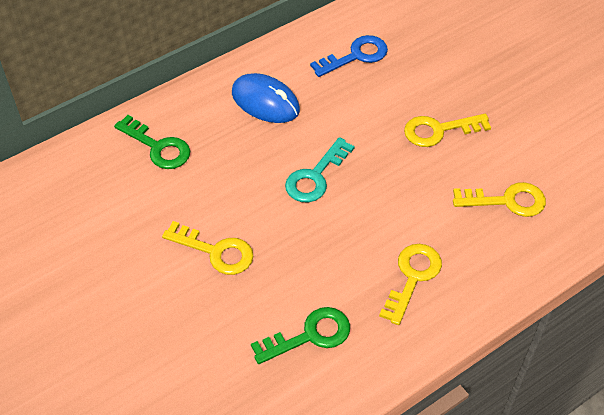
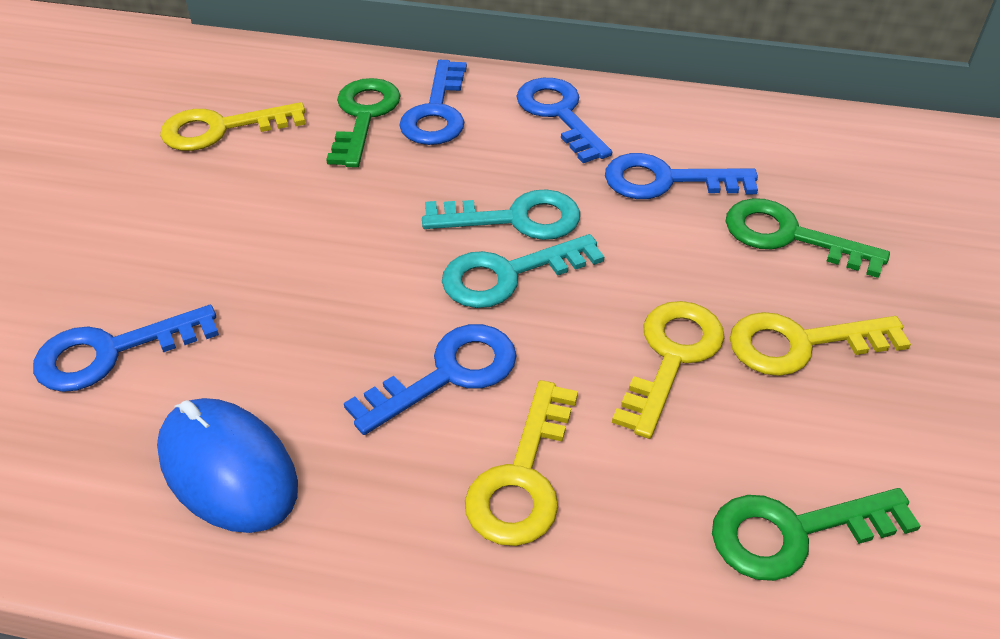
blue key: 1 -> 5
green key: 2 -> 3
turquoise key: 1 -> 2

